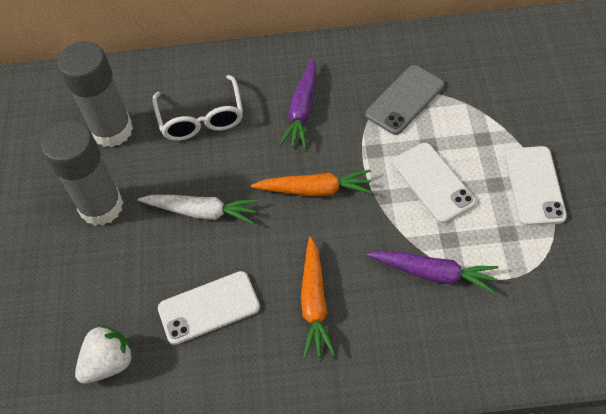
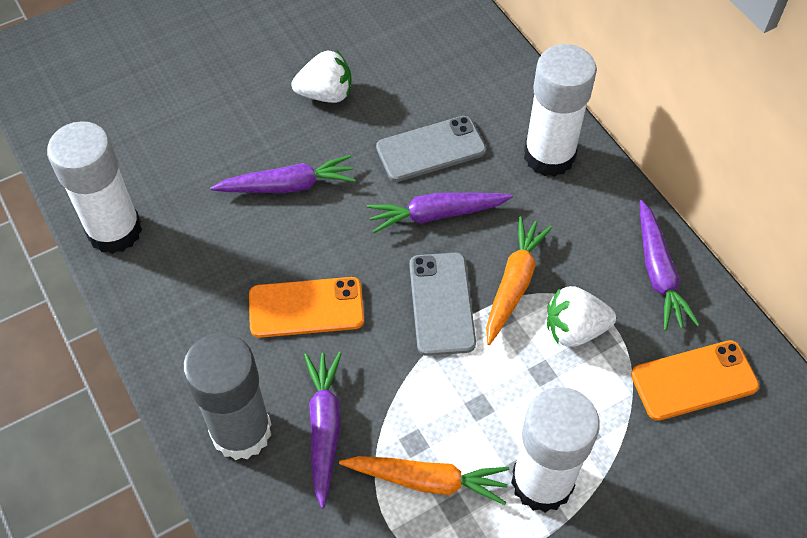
grey glue stick: 2 -> 1
grey phone: 1 -> 2
orange phone: 0 -> 2
purple carrot: 2 -> 4
white carrot: 1 -> 0
white glasses: 1 -> 0
white glue stick: 0 -> 3
white phone: 3 -> 0
white strawberry: 1 -> 2

